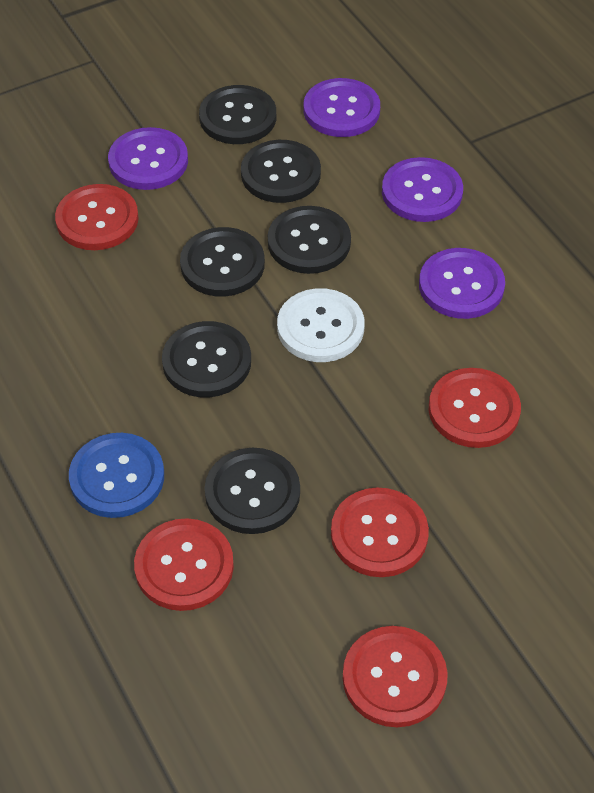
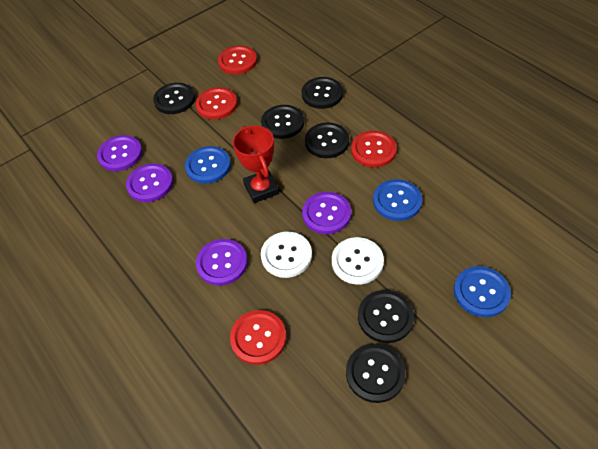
blue button: 1 -> 3
red button: 5 -> 4
red trophy: 0 -> 1
white button: 1 -> 2

